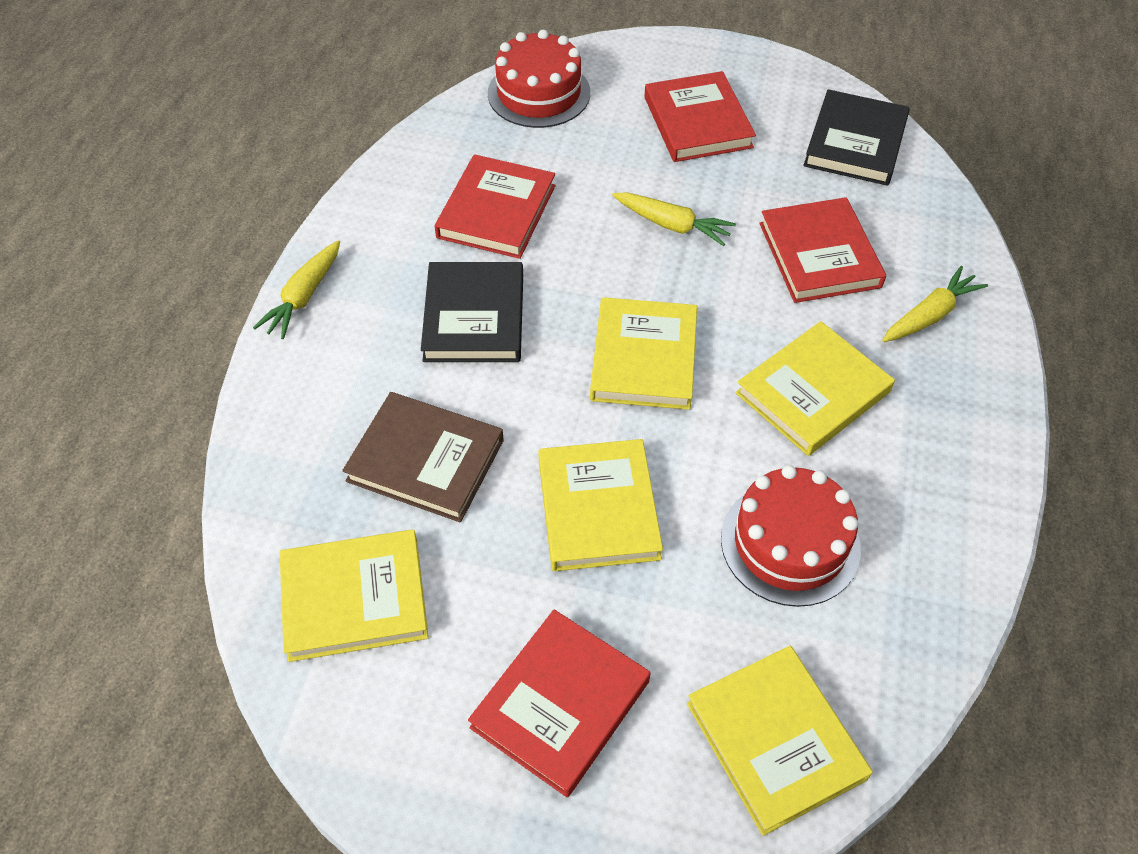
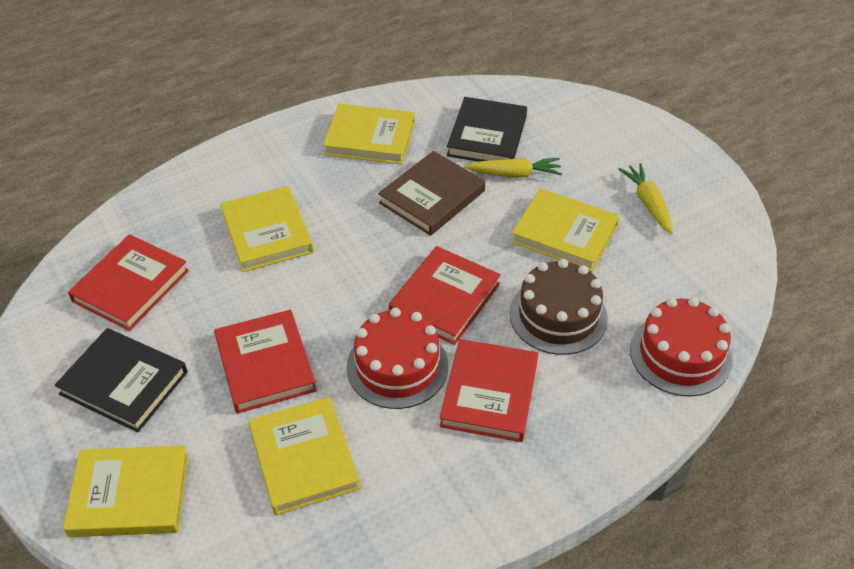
brown cake: 0 -> 1
yellow carrot: 3 -> 2

